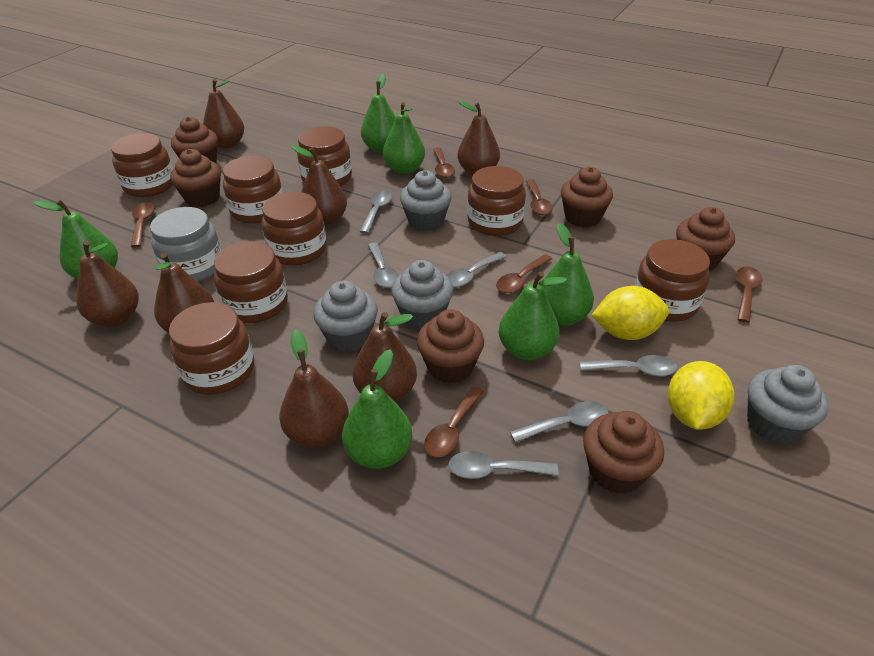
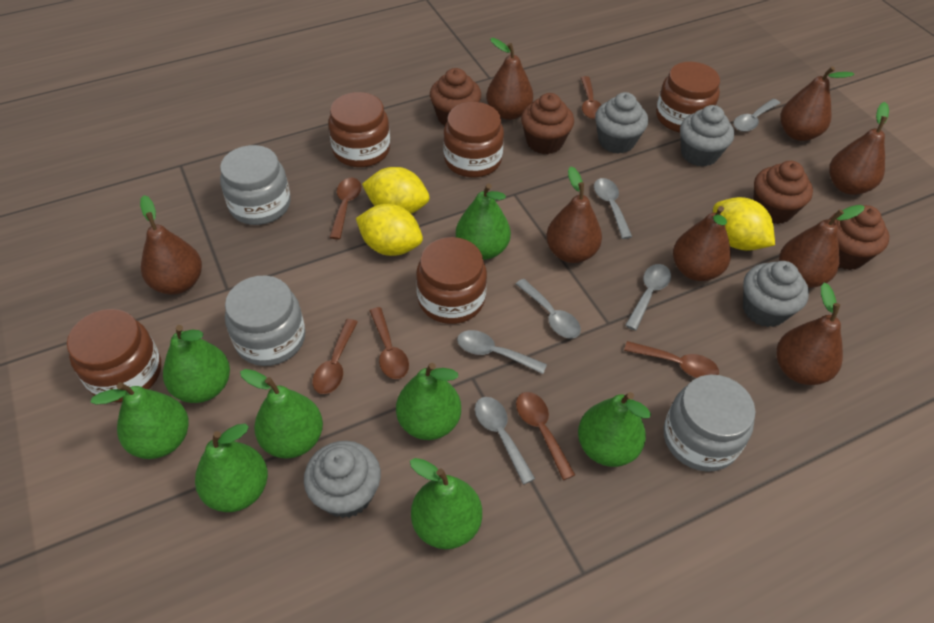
brown cupcake: 6 -> 4
brown jar: 8 -> 5
brown pear: 7 -> 8
green pear: 6 -> 8
grey jar: 1 -> 3
yellow lemon: 2 -> 3

